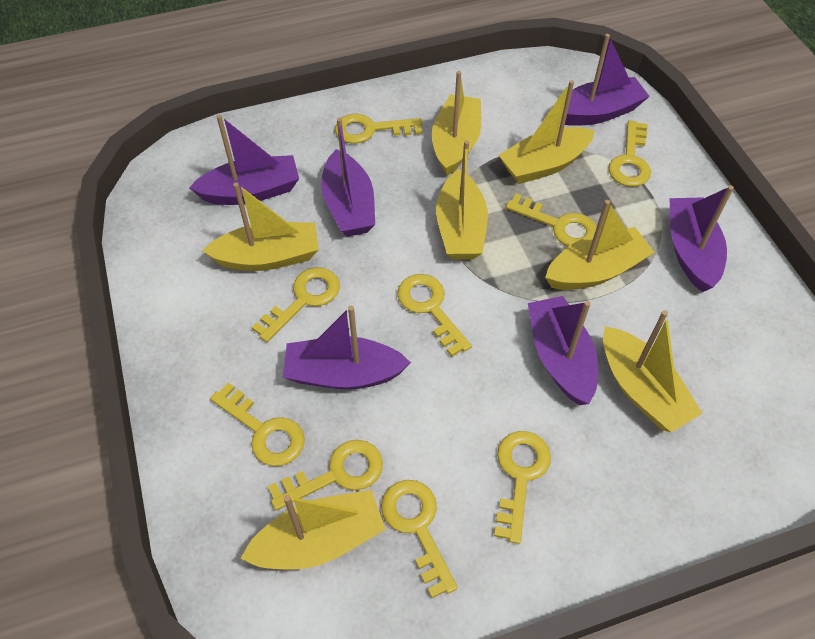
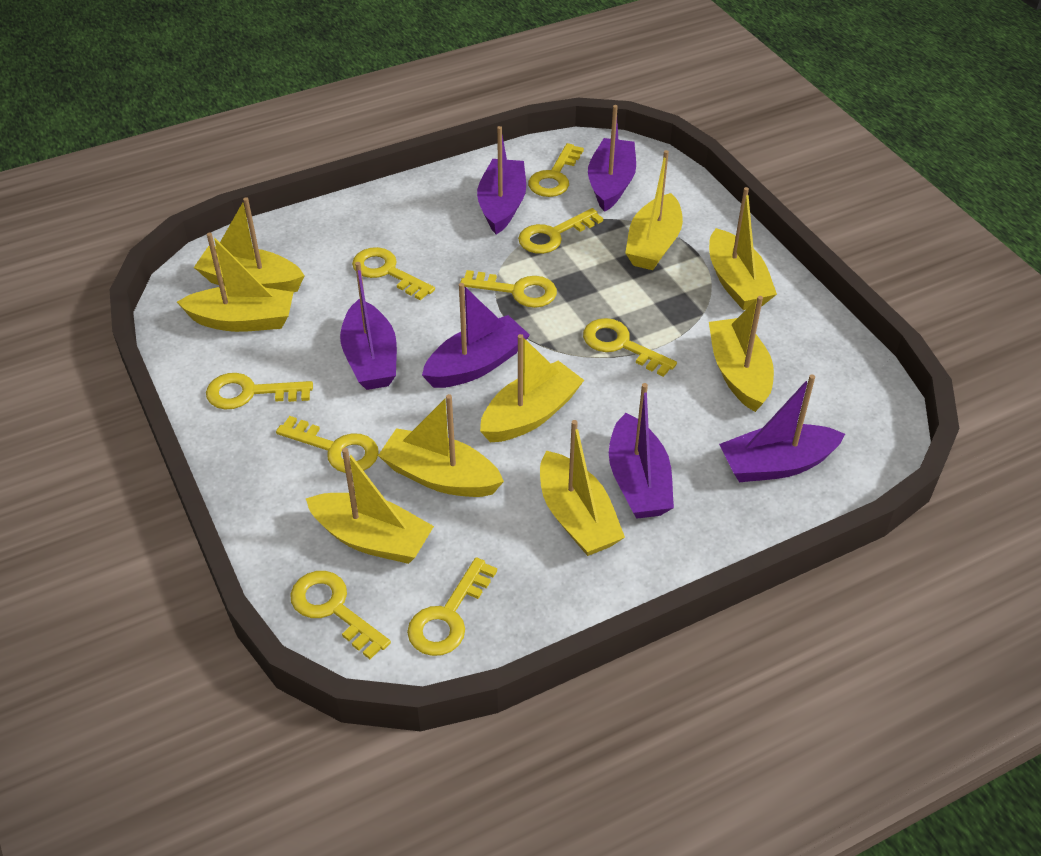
yellow boat: 7 -> 9

